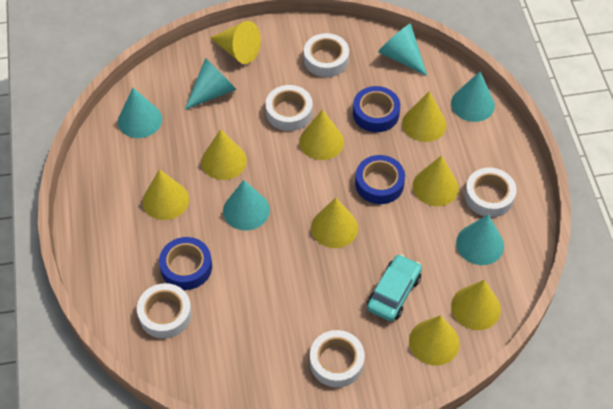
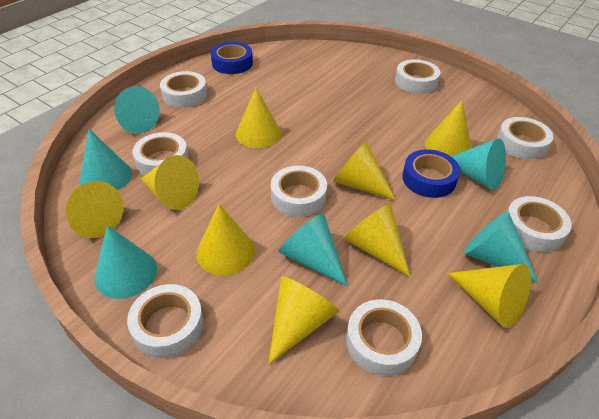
blue tape: 3 -> 2
turquoise car: 1 -> 0
white tape: 5 -> 8

